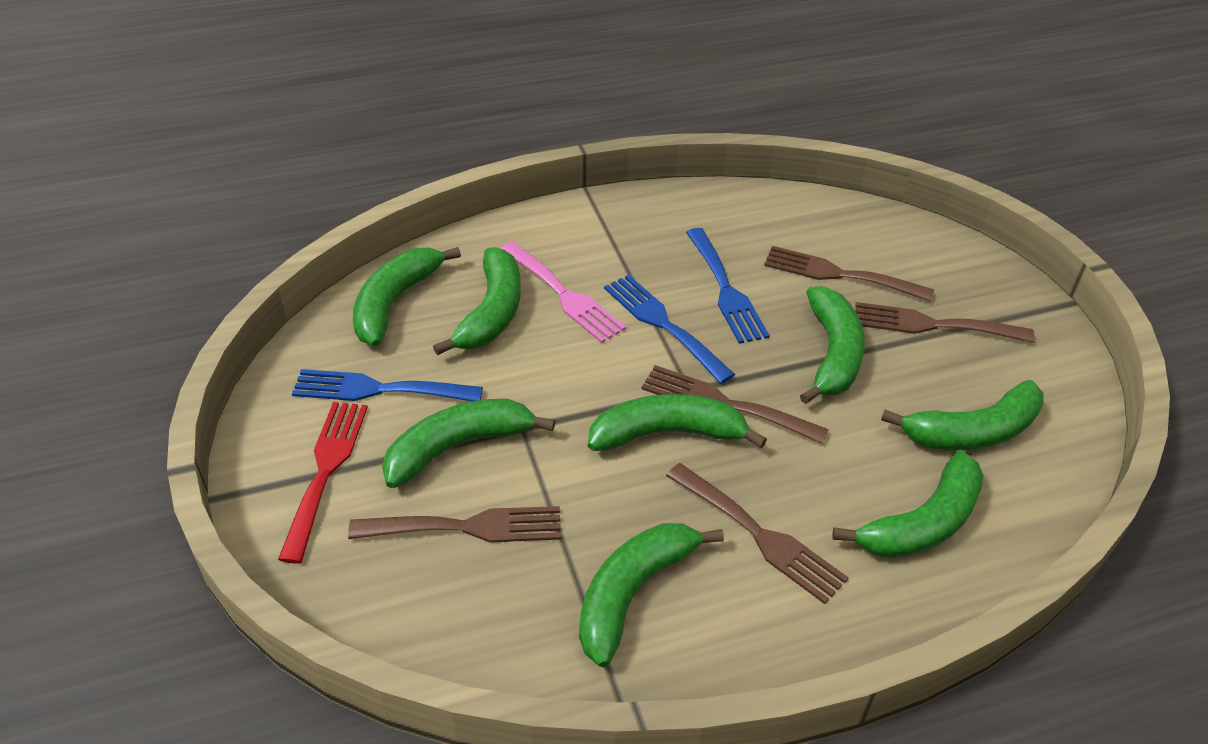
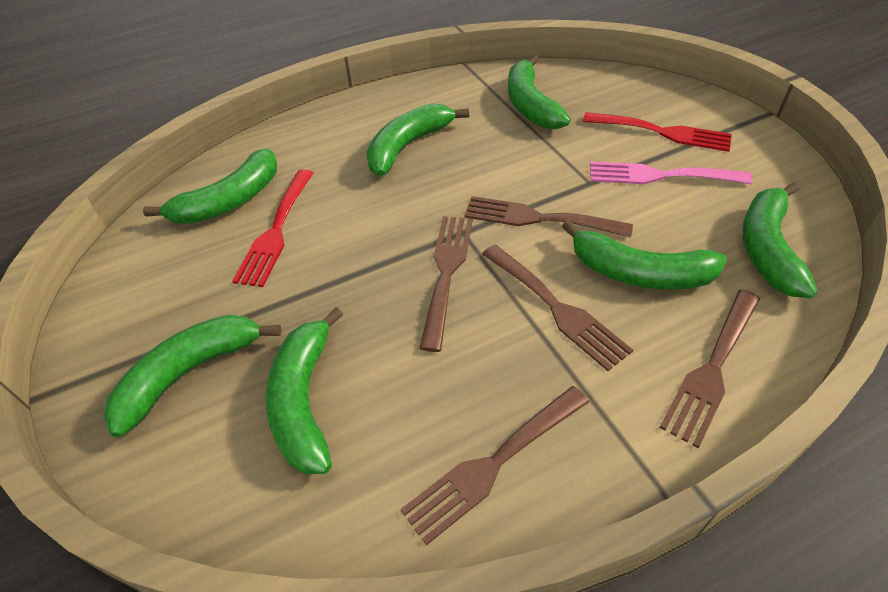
blue fork: 3 -> 0
green banana: 8 -> 7
red fork: 1 -> 2

